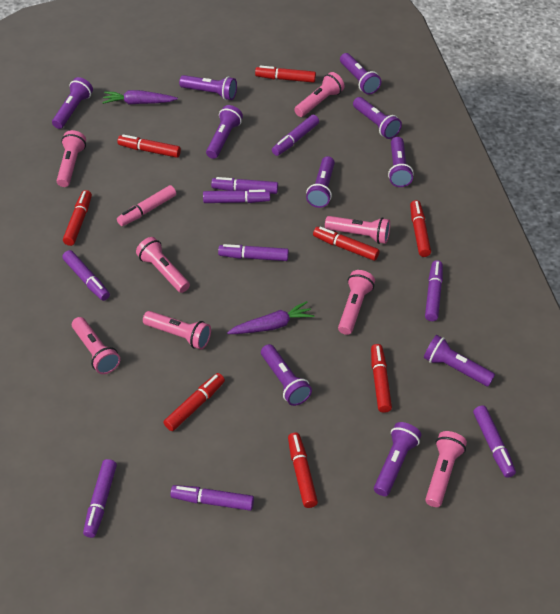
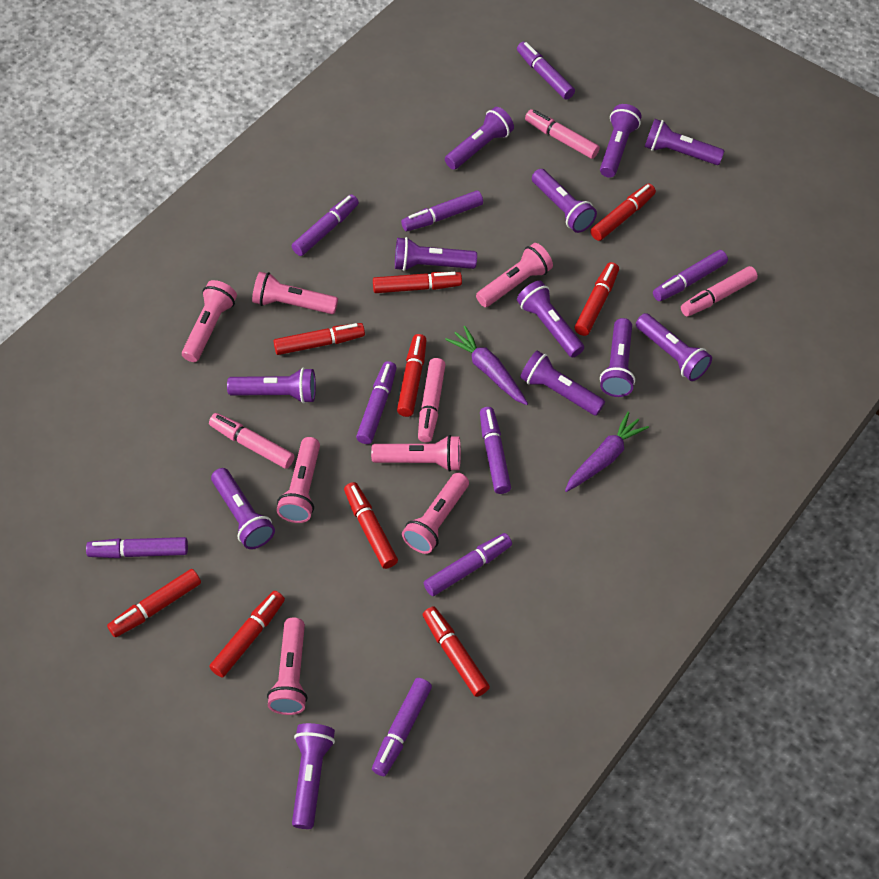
pink flashlight: 8 -> 7
pink marker: 1 -> 4
purple flashlight: 10 -> 12
red marker: 8 -> 9

